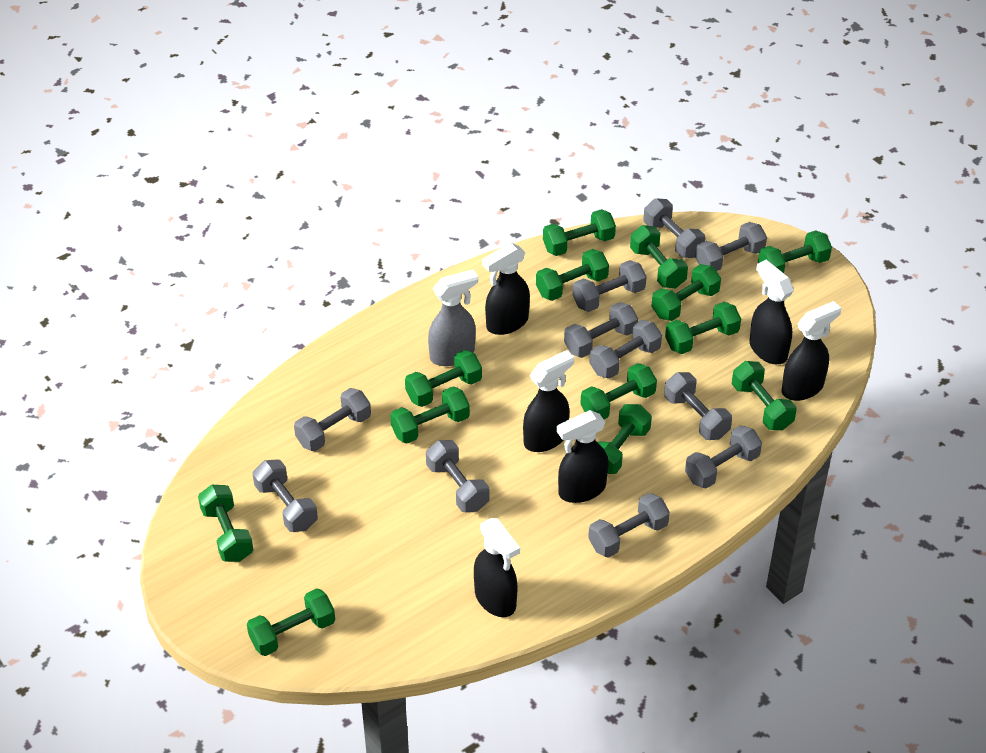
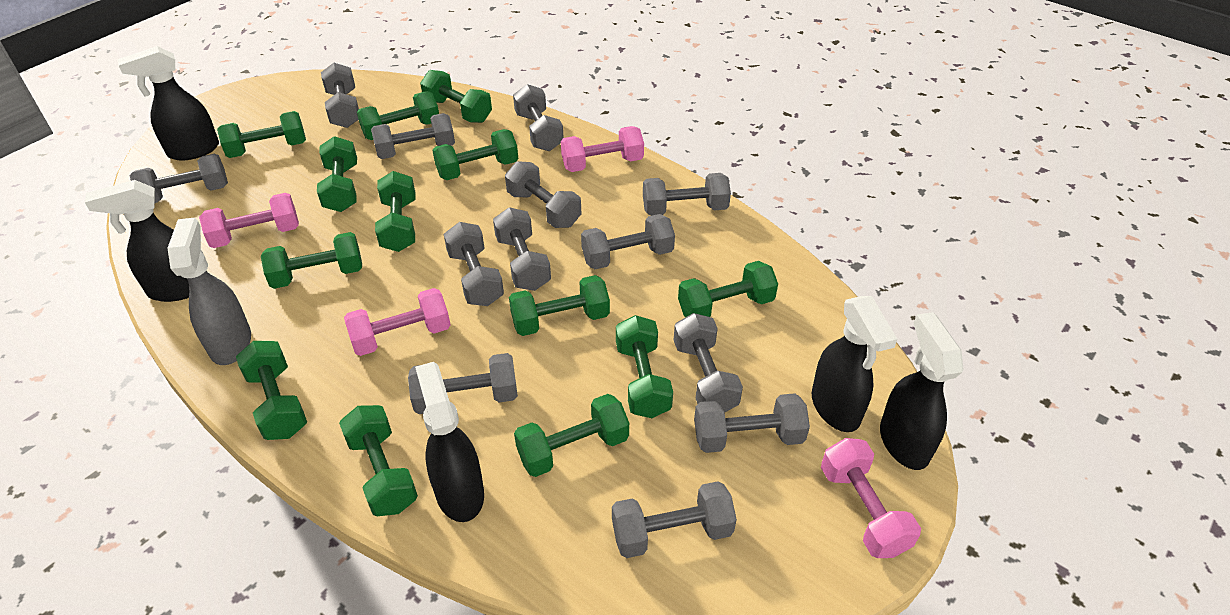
black spray bottle: 6 -> 5
grey dumbbell: 11 -> 13
pink dumbbell: 0 -> 4

